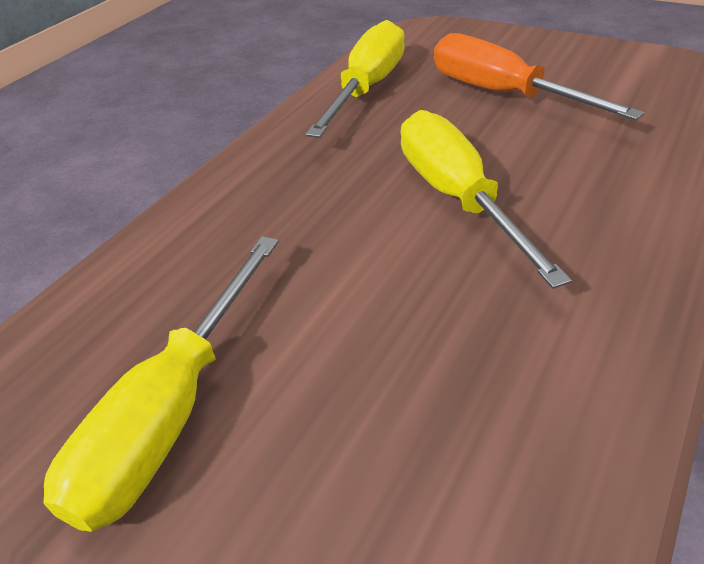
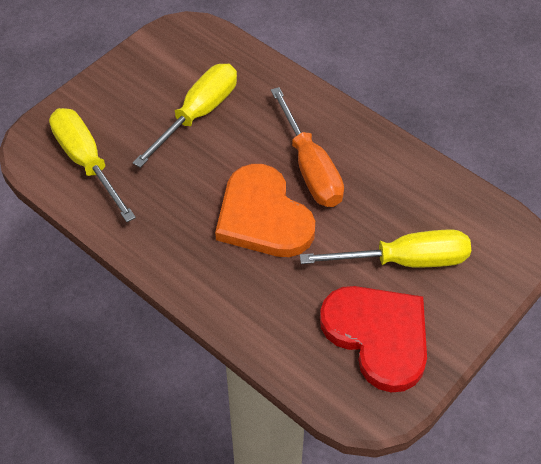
orange heart: 0 -> 1
red heart: 0 -> 1

